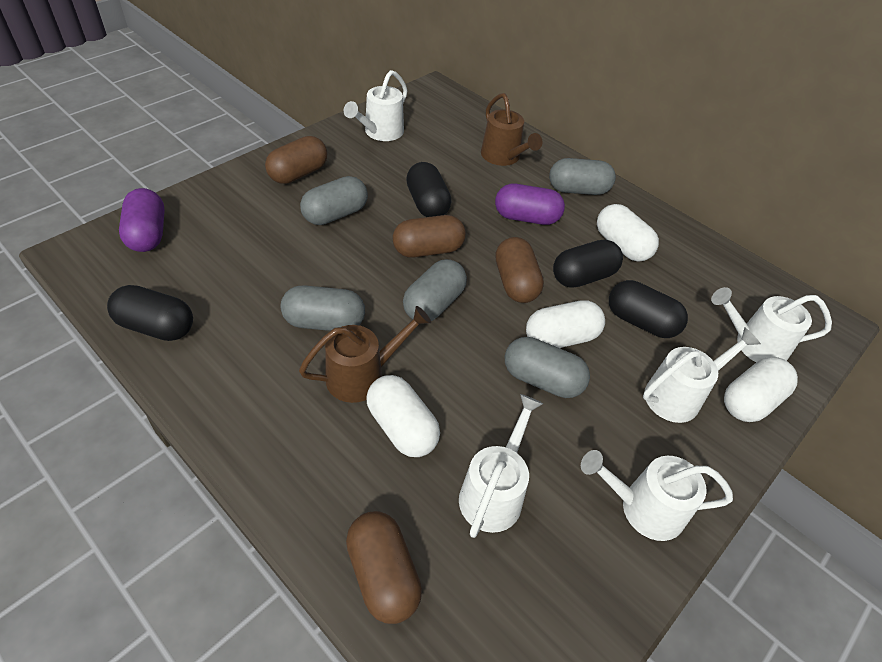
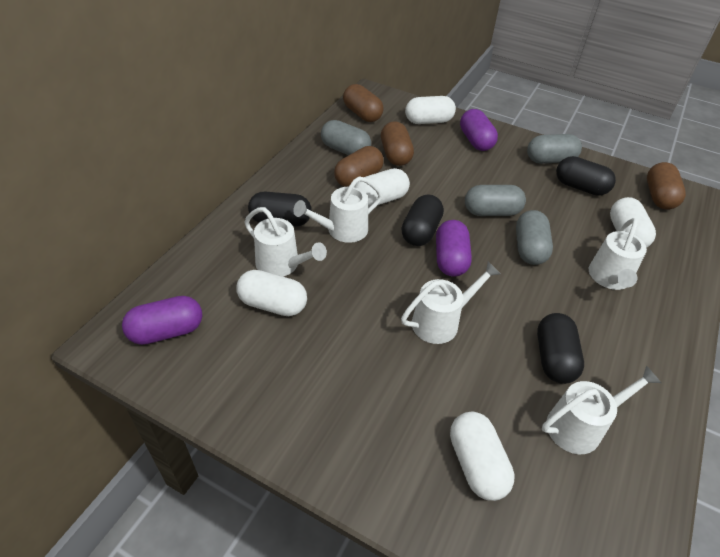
brown watering can: 2 -> 0
grey capsule: 5 -> 4
purple capsule: 2 -> 3
white capsule: 4 -> 5

